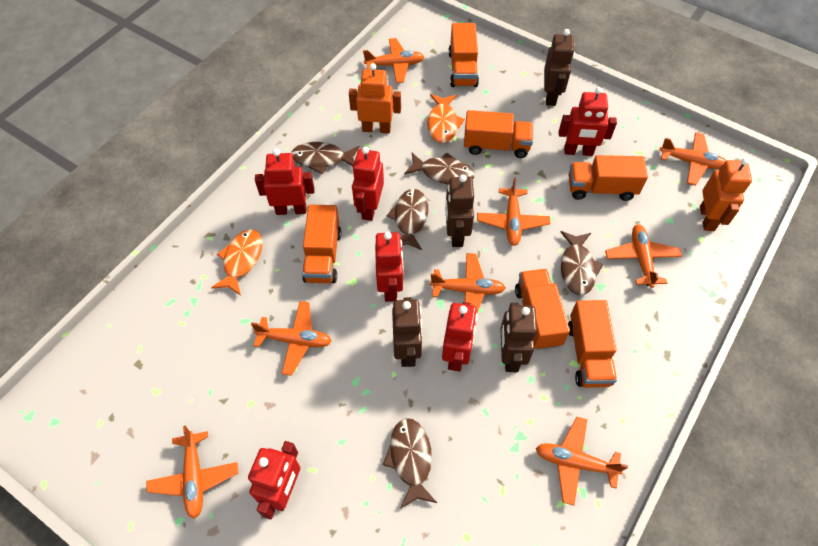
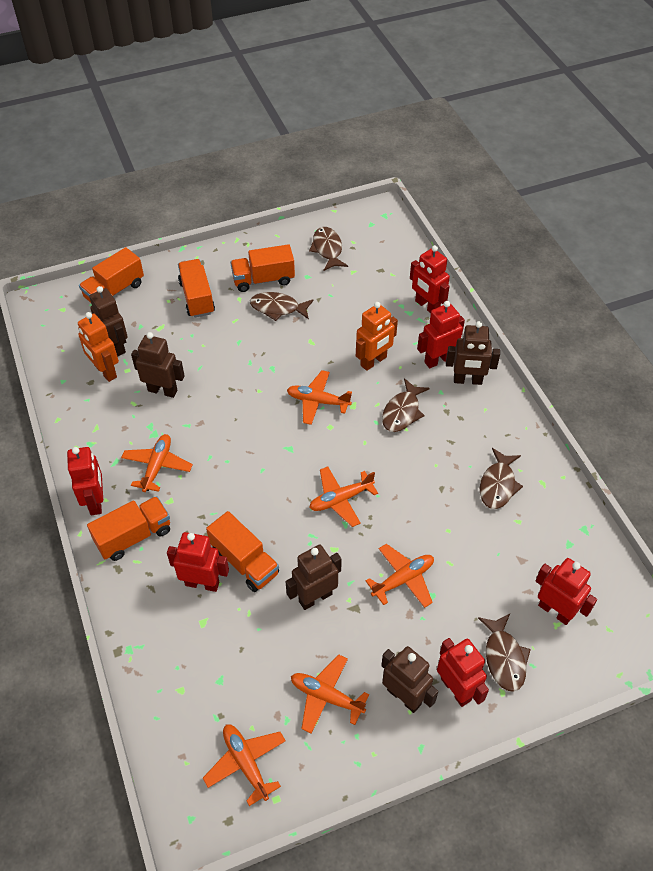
brown robot: 4 -> 5
orange fish: 2 -> 0
orange plane: 8 -> 6
orange truck: 6 -> 5

